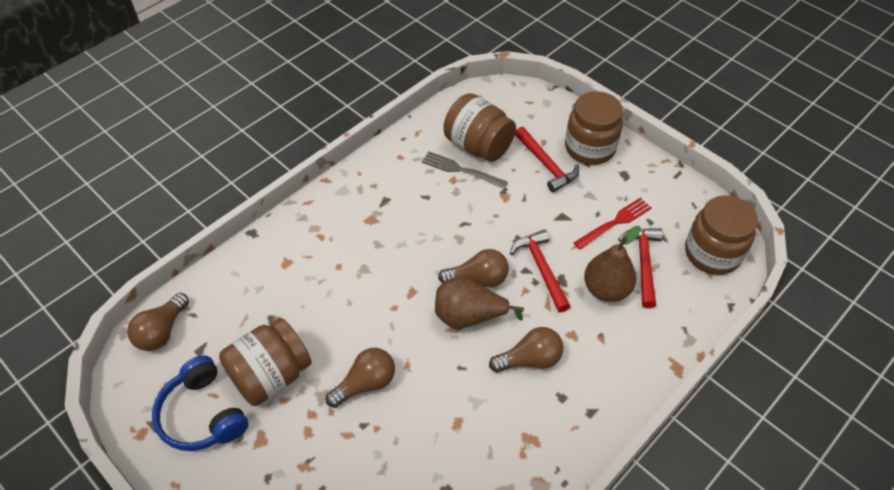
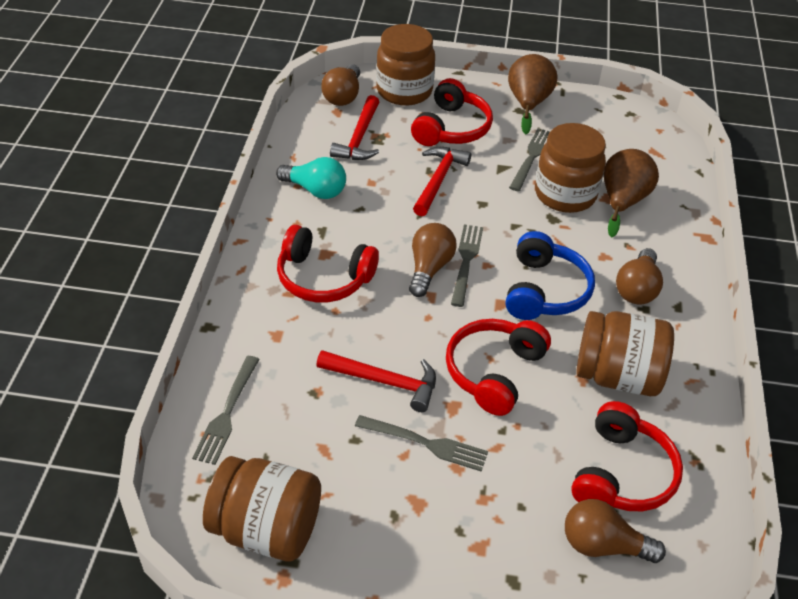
grey fork: 1 -> 4
red fork: 1 -> 0
red headphones: 0 -> 4
turquoise light bulb: 0 -> 1

